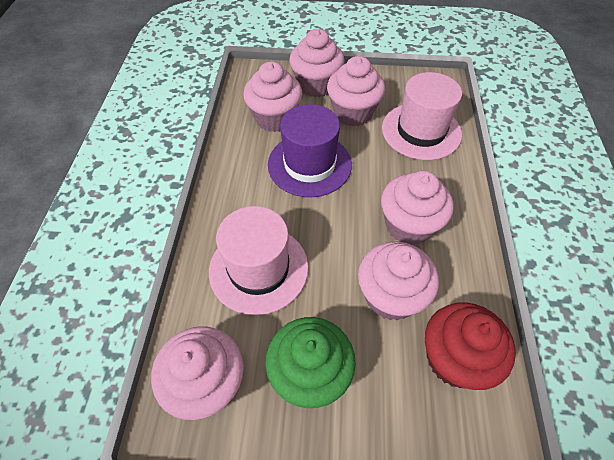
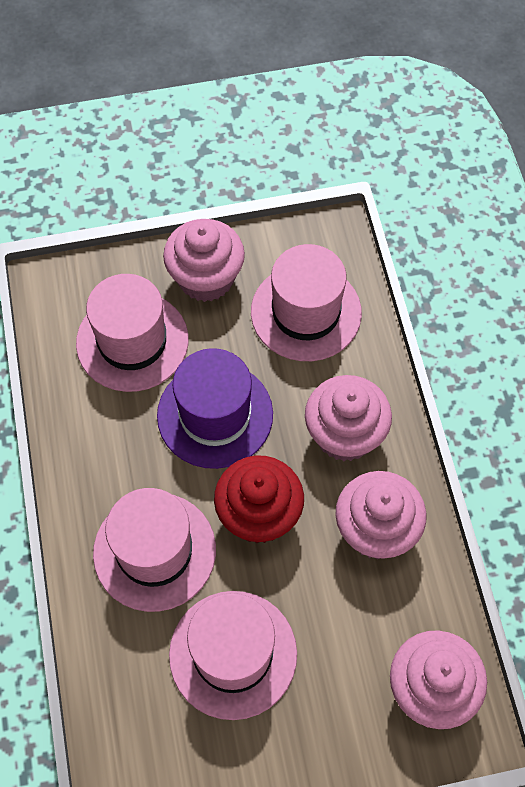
green cupcake: 1 -> 0
pink cupcake: 6 -> 4
pink hat: 2 -> 4

